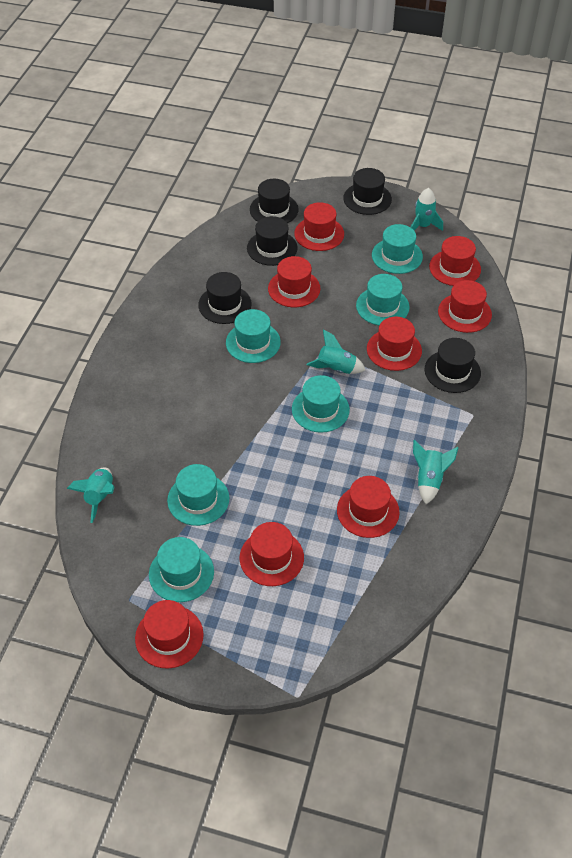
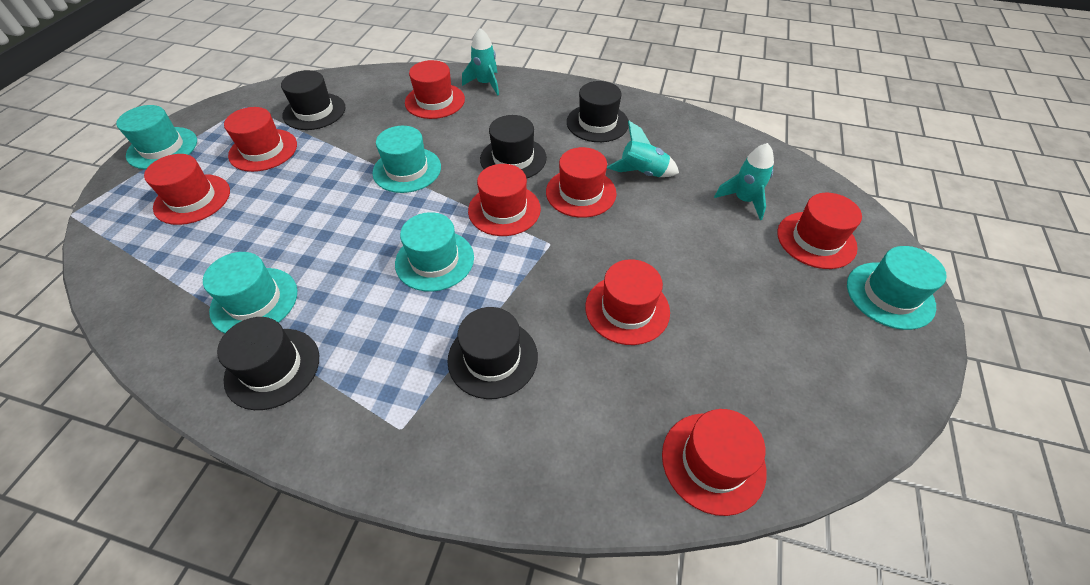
turquoise hat: 6 -> 5
turquoise rocket: 4 -> 3

